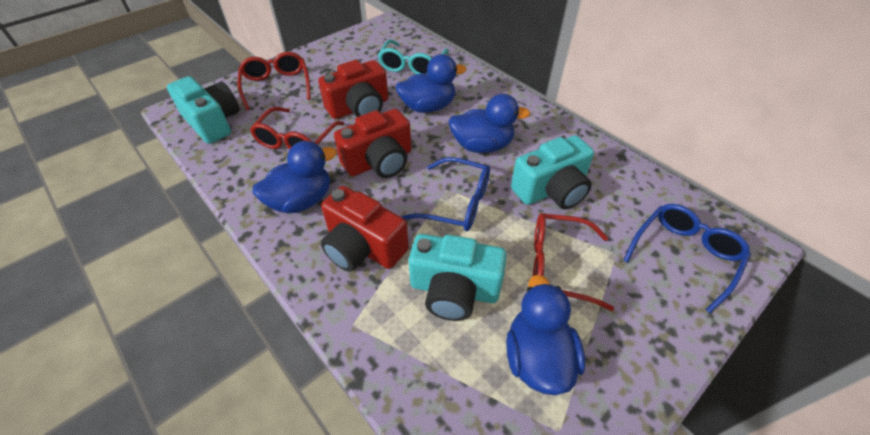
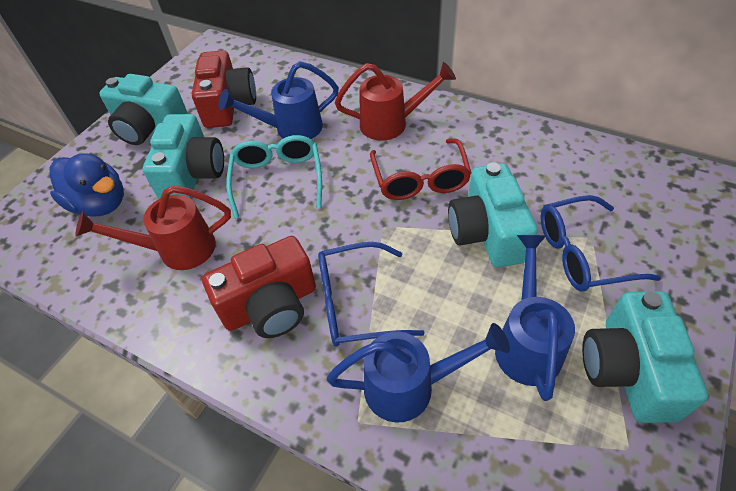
blue duck: 4 -> 1
blue watering can: 0 -> 3
red camera: 3 -> 2
red glasses: 3 -> 1
red watering can: 0 -> 2
turquoise camera: 3 -> 4

